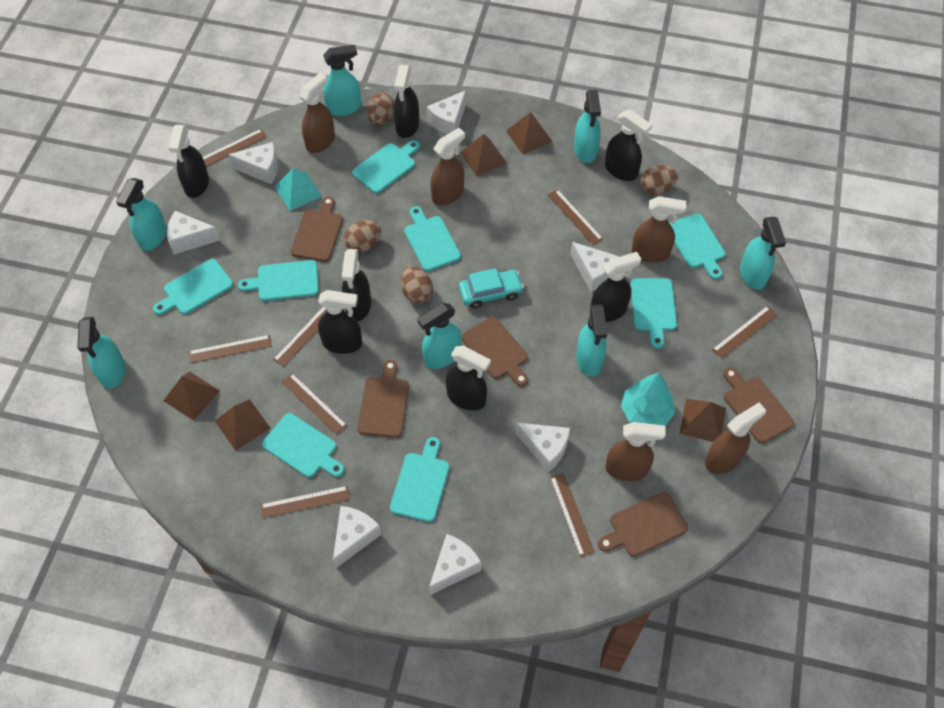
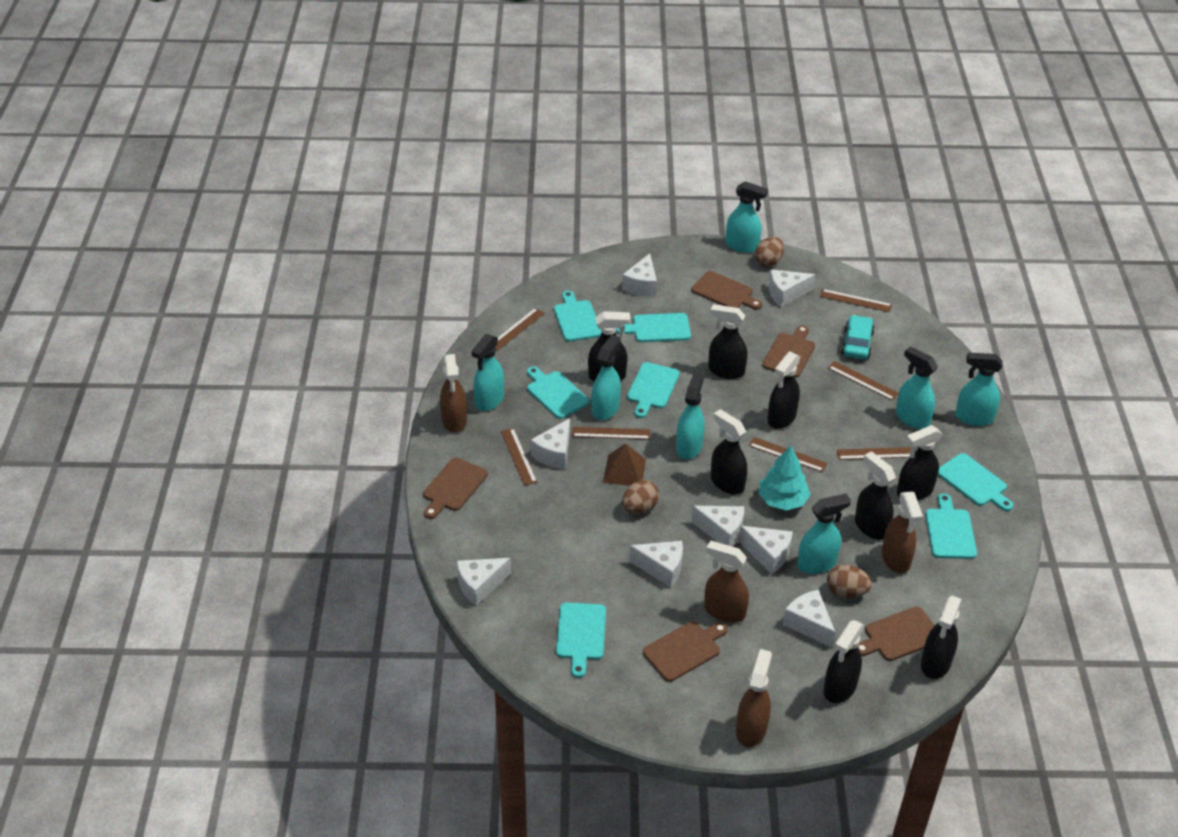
black spray bottle: 7 -> 8
brown egg: 4 -> 3
brown pyramid: 5 -> 1
brown ruler: 8 -> 7
brown spray bottle: 5 -> 4
turquoise cutting board: 8 -> 7
turquoise pyramid: 1 -> 0
white cheese: 7 -> 8

